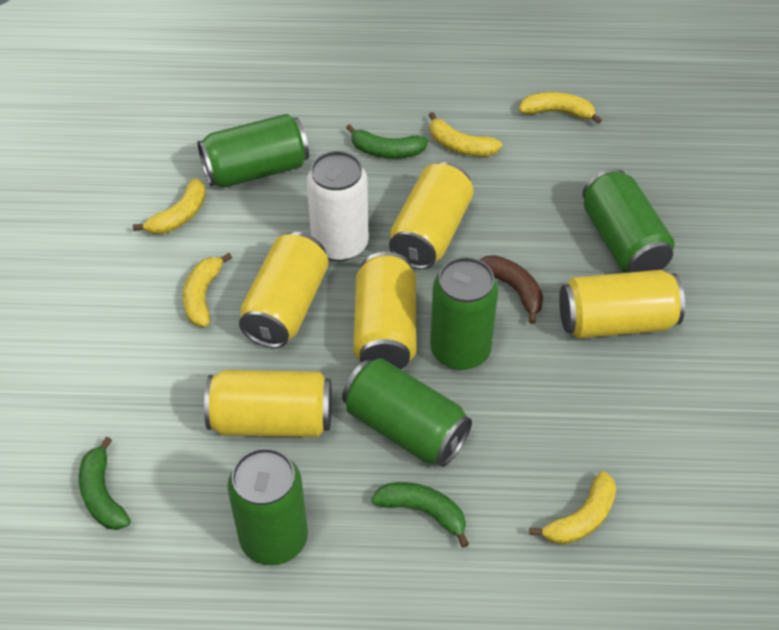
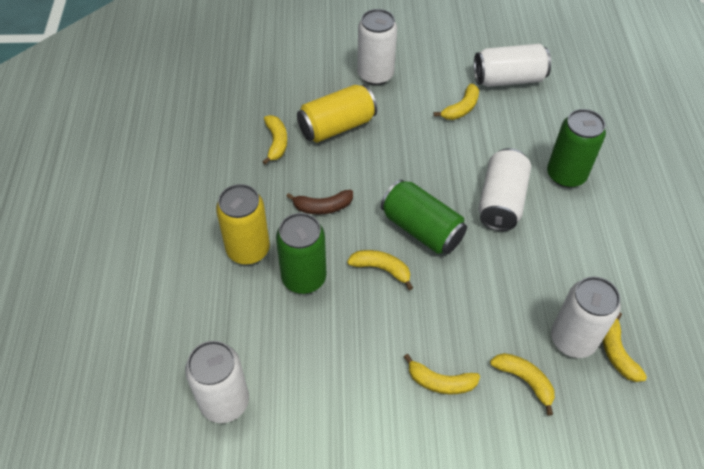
green banana: 3 -> 0
green can: 5 -> 3
white can: 1 -> 5
yellow banana: 5 -> 6
yellow can: 5 -> 2

